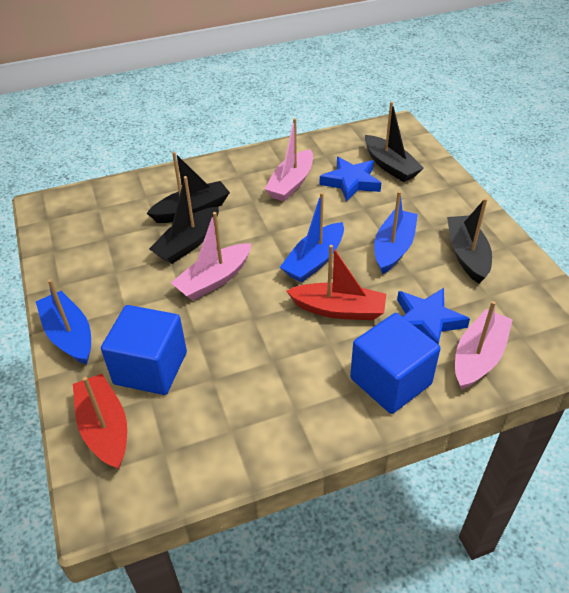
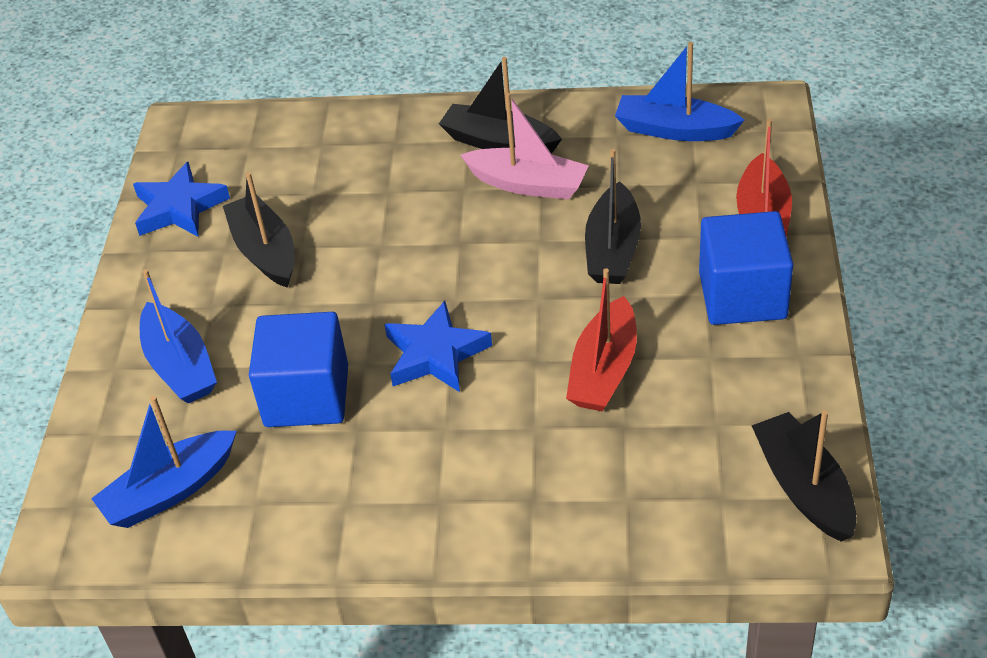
pink boat: 3 -> 1

